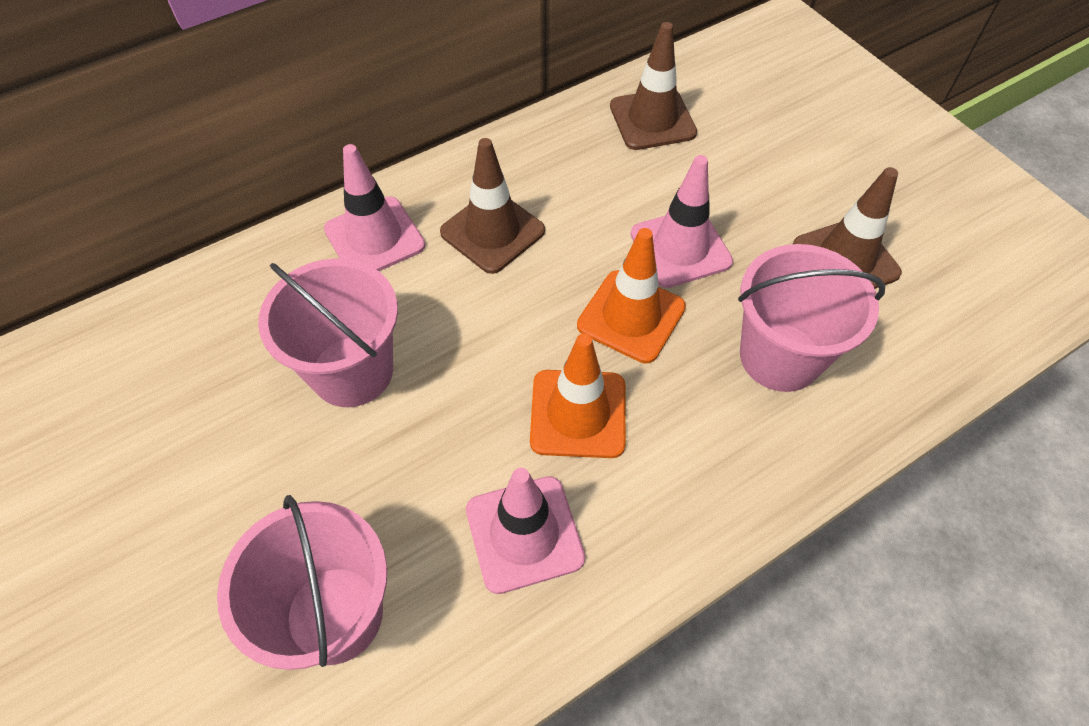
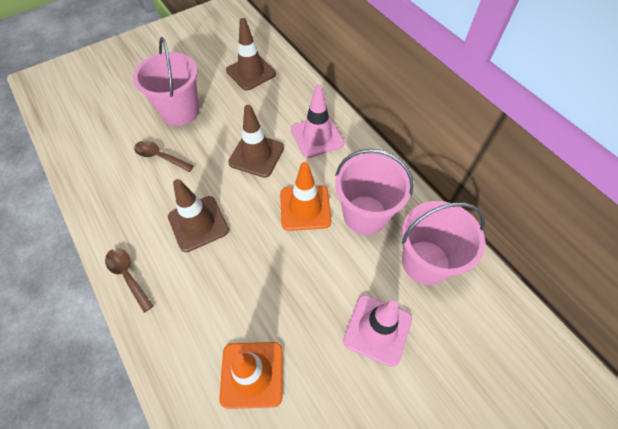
brown spoon: 0 -> 2
pink traffic cone: 3 -> 2

